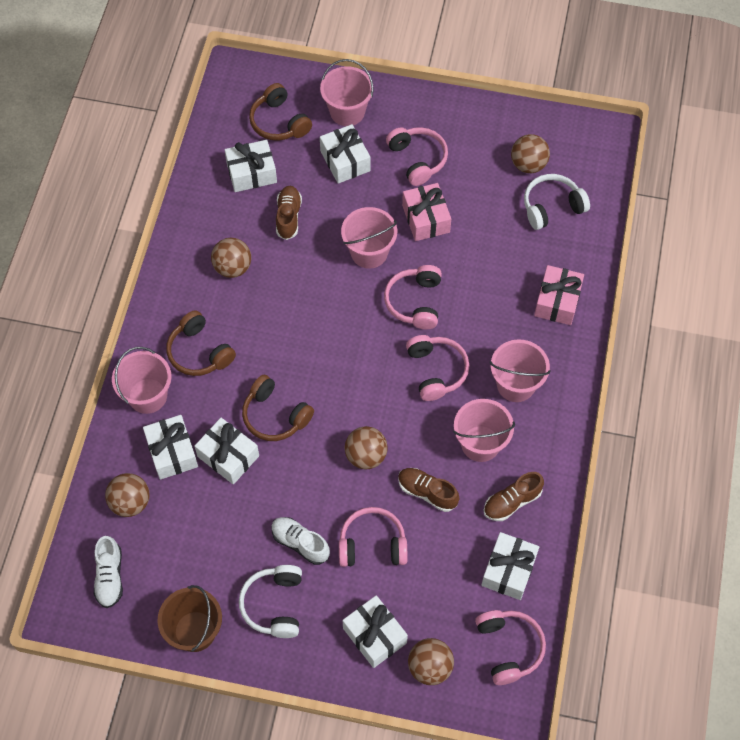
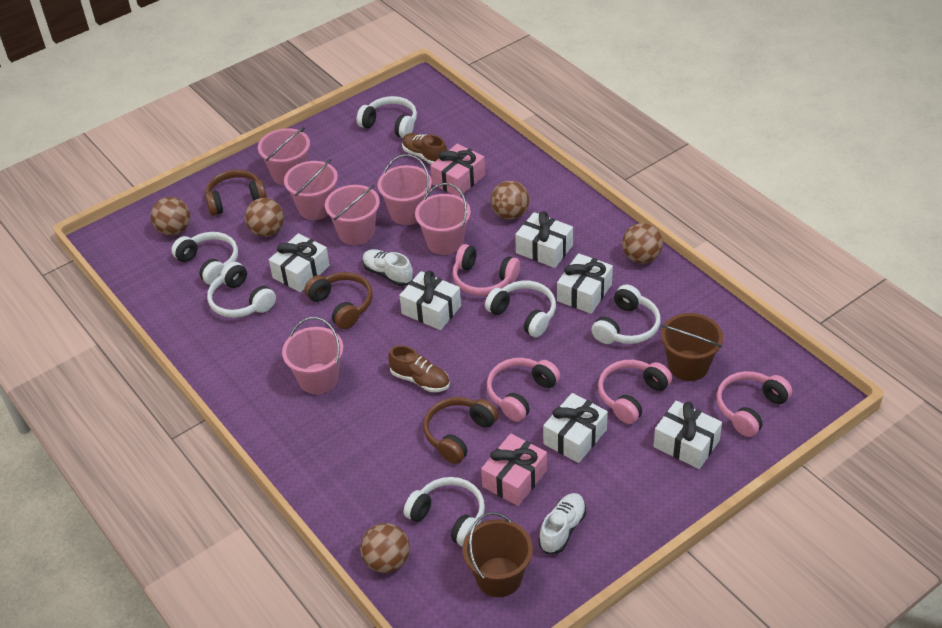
brown bucket: 1 -> 2
brown shoe: 3 -> 2
pink bucket: 5 -> 6
pink headphones: 5 -> 4
white headphones: 2 -> 6

